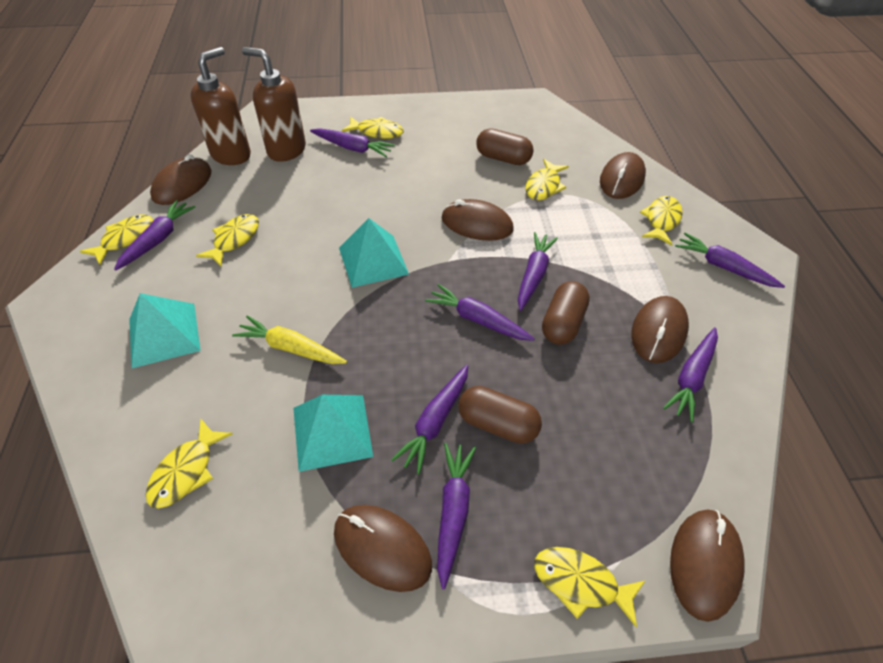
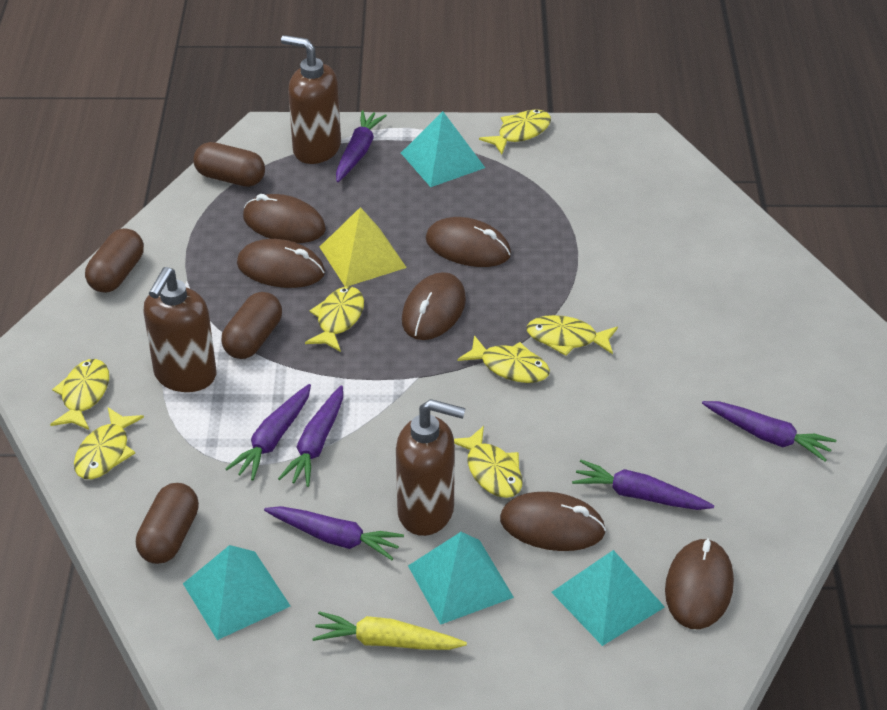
brown capsule: 3 -> 4
brown soap dispenser: 2 -> 3
purple carrot: 8 -> 6
turquoise pyramid: 3 -> 4
yellow pyramid: 0 -> 1

